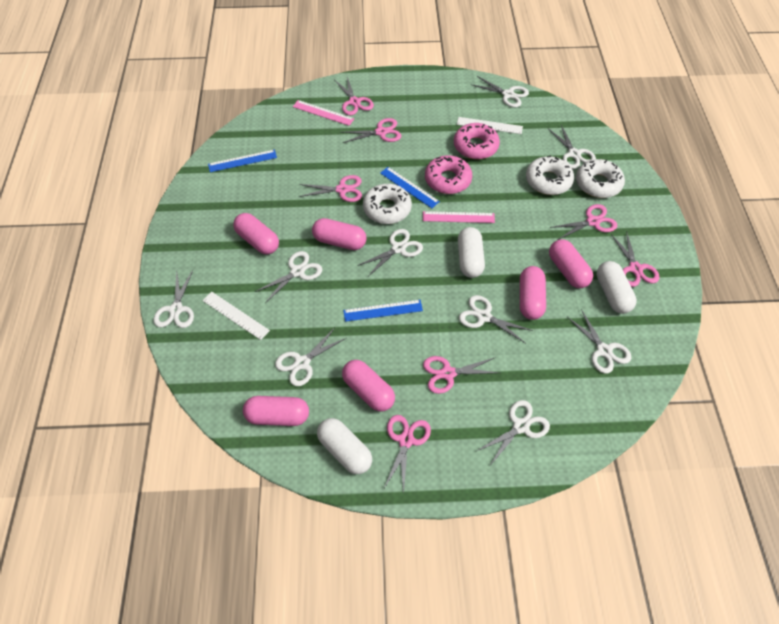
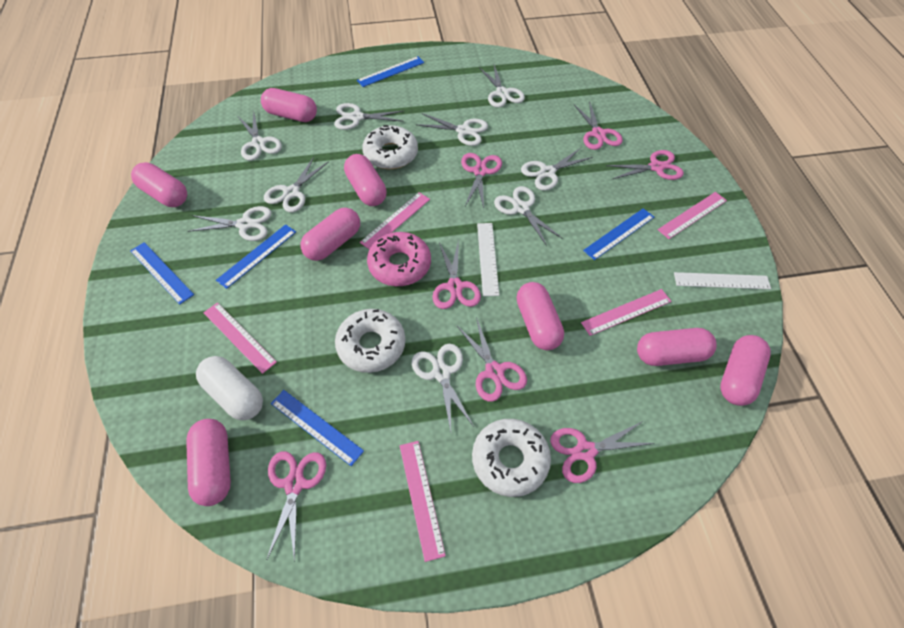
blue ruler: 3 -> 5
pink capsule: 6 -> 8
pink donut: 2 -> 1
pink ruler: 2 -> 5
white capsule: 3 -> 1

